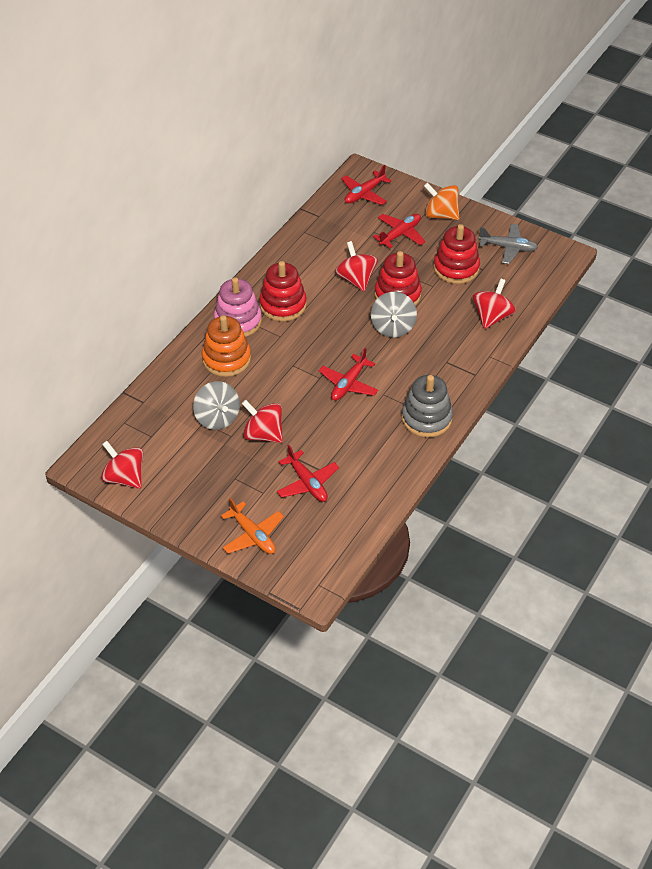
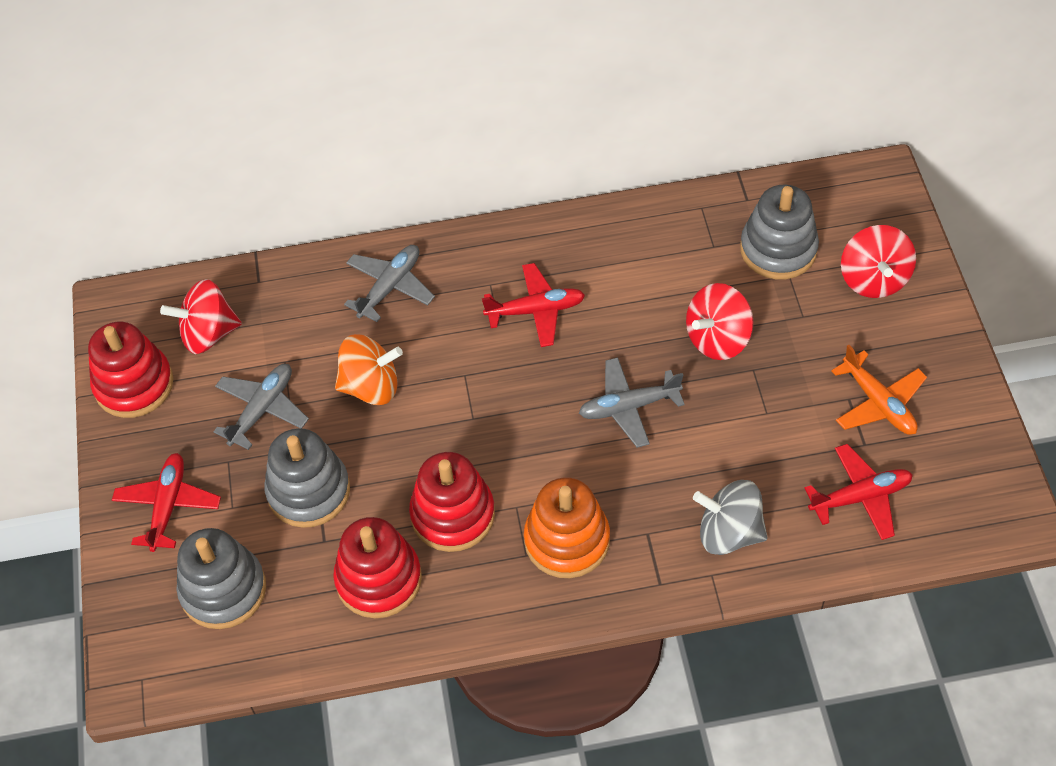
grey plane: 1 -> 3
grey spinning top: 2 -> 1
grey stacking toy: 1 -> 3
pink stacking toy: 1 -> 0
red plane: 4 -> 3
red spinning top: 4 -> 3

